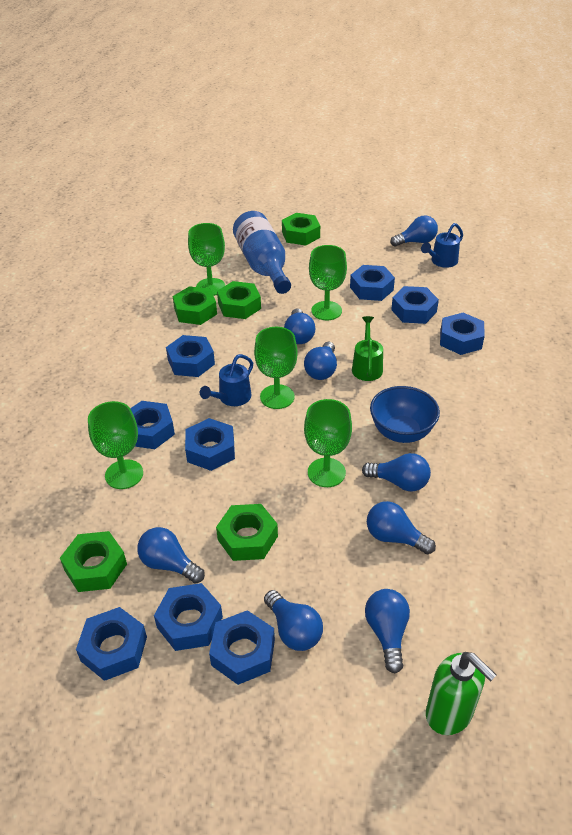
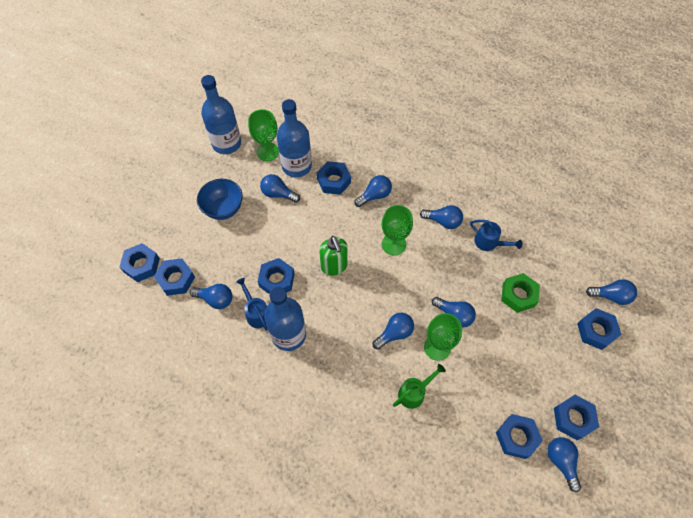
blue bottle: 1 -> 3
blue nut: 9 -> 7
green goblet: 5 -> 3
green nut: 5 -> 1

